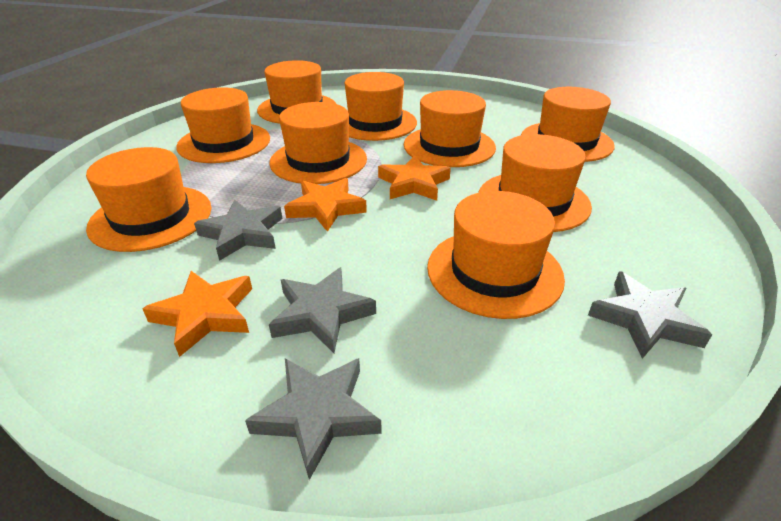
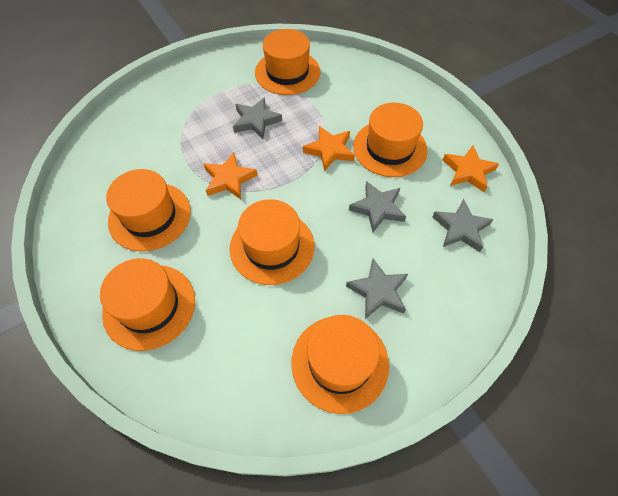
orange hat: 9 -> 6

